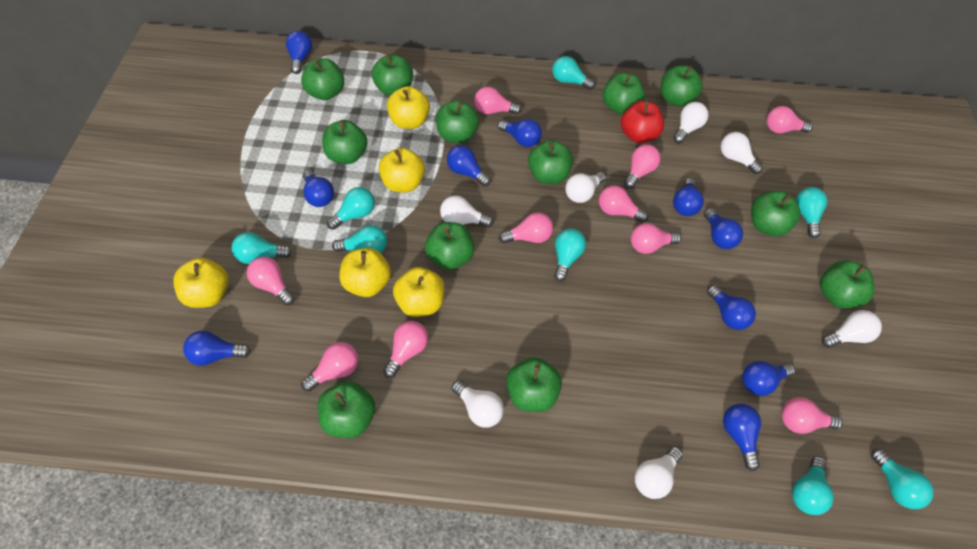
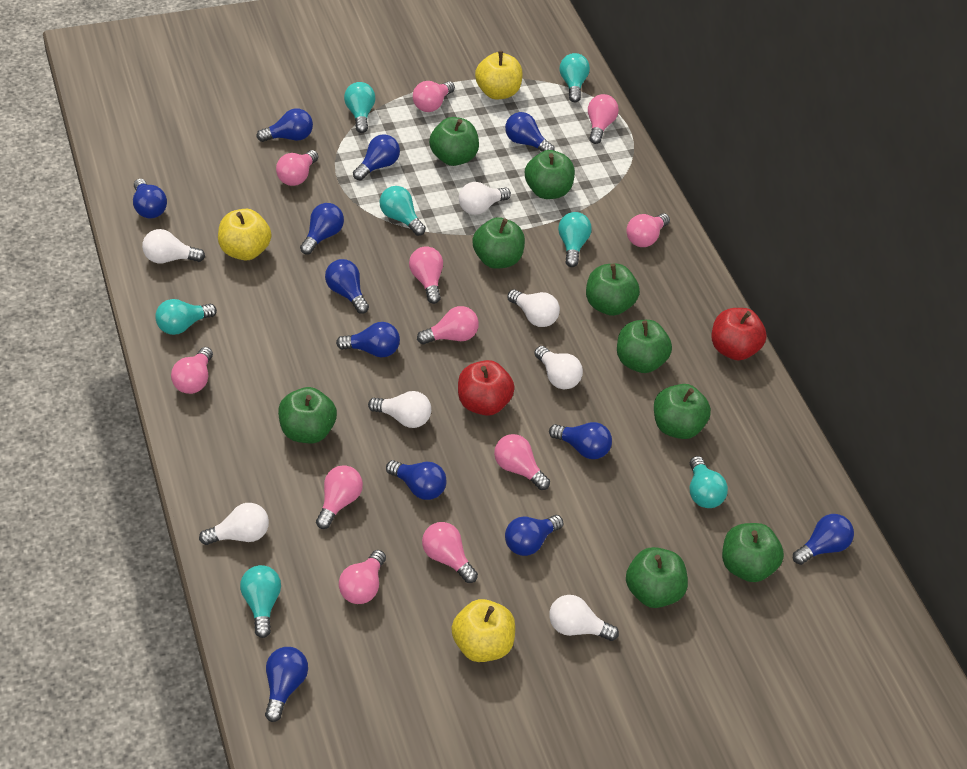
blue light bulb: 10 -> 12
green apple: 12 -> 9
pink light bulb: 10 -> 11
red apple: 1 -> 2
turquoise light bulb: 8 -> 7
yellow apple: 5 -> 3

